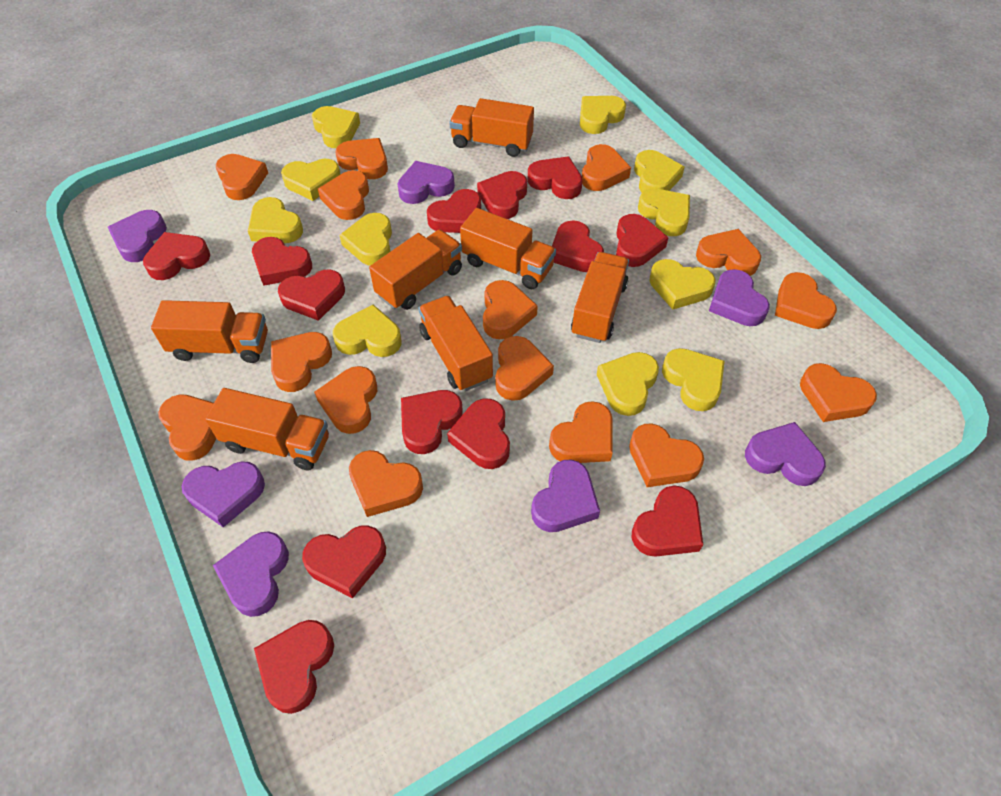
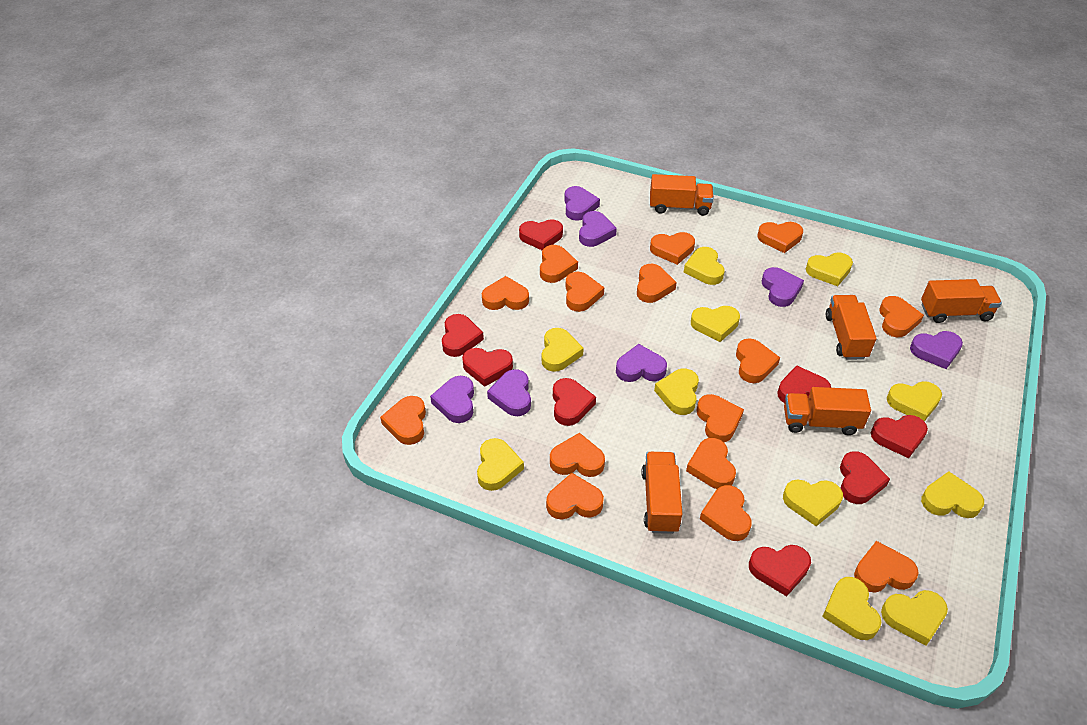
orange truck: 7 -> 5
red heart: 13 -> 8

